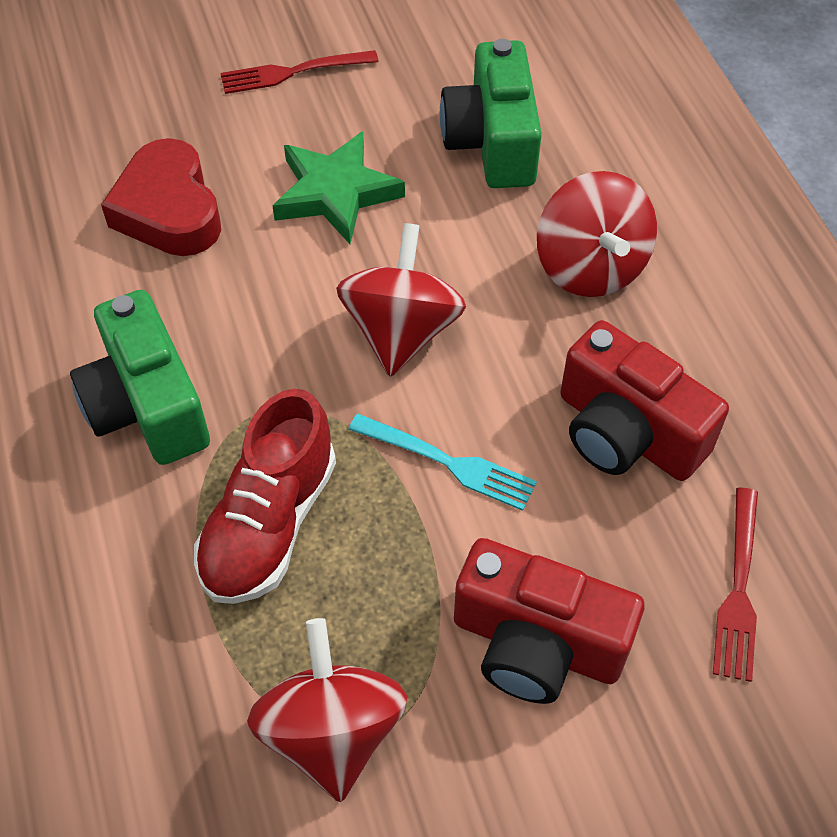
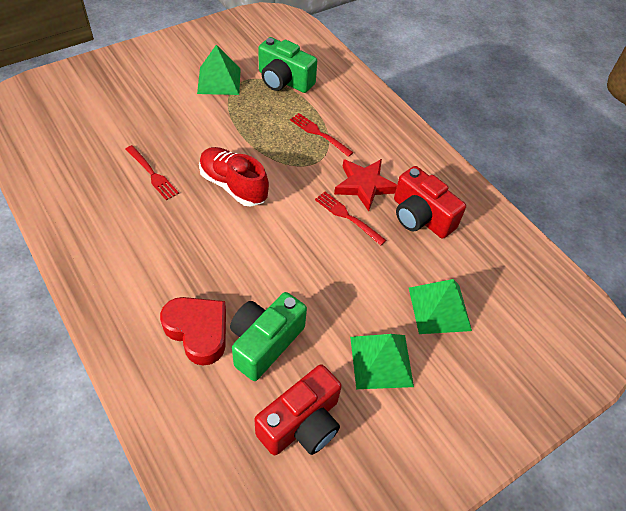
green pyramid: 0 -> 3
green star: 1 -> 0
red fork: 2 -> 3
red spinning top: 3 -> 0
red star: 0 -> 1
turquoise fork: 1 -> 0

